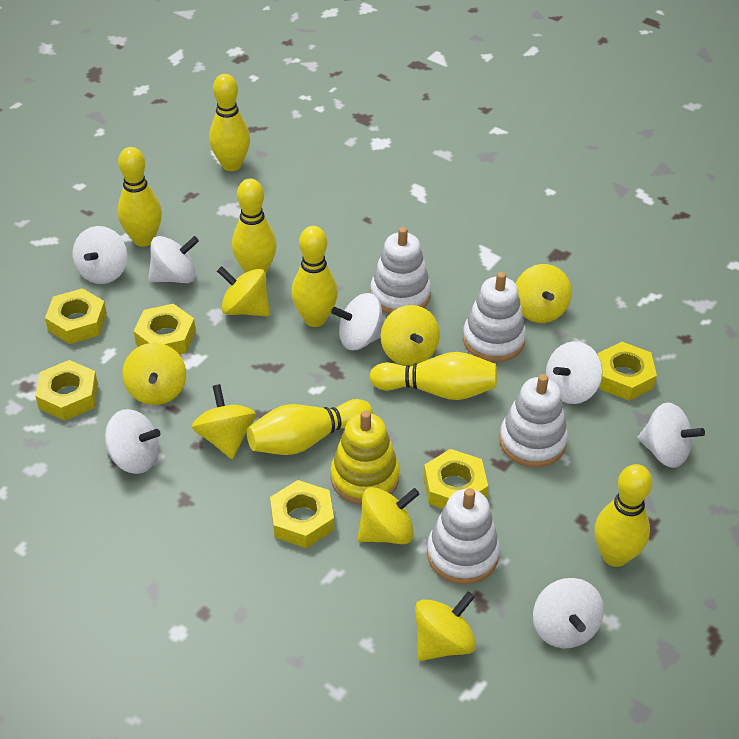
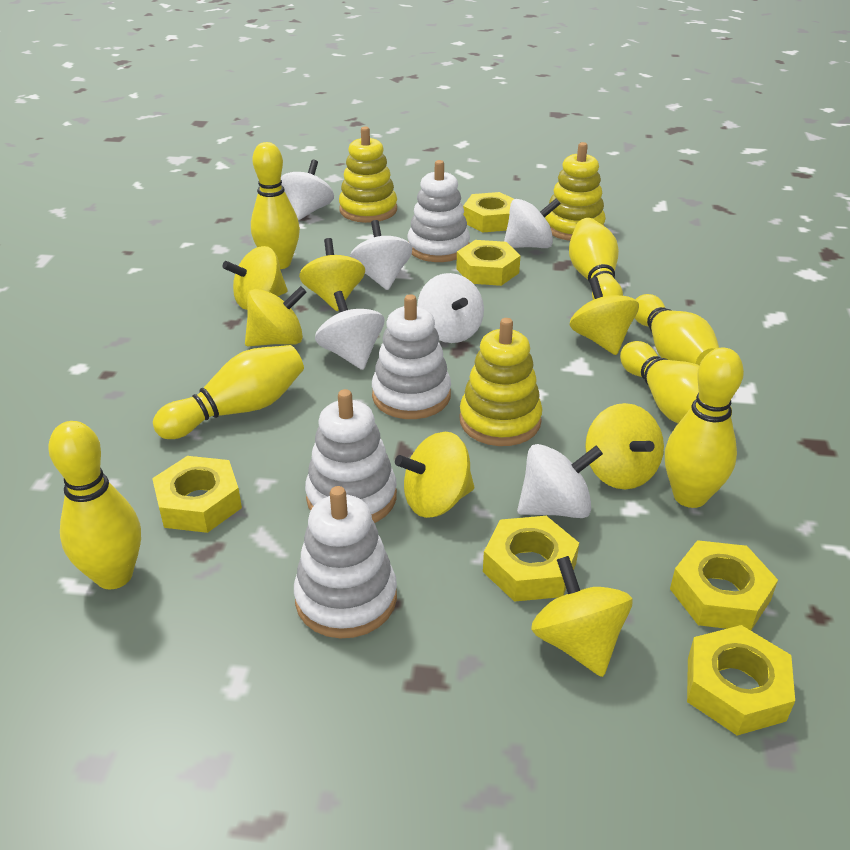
white spinning top: 7 -> 6
yellow stacking toy: 1 -> 3

